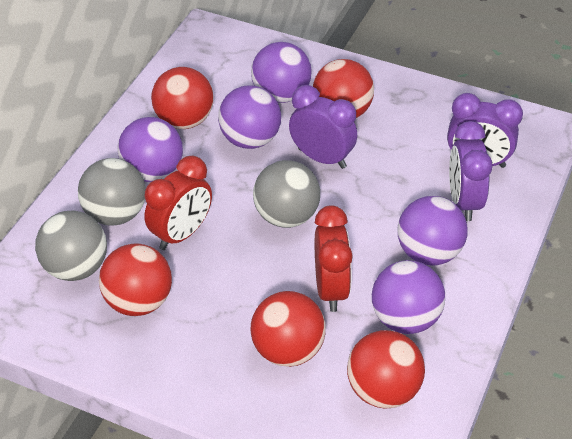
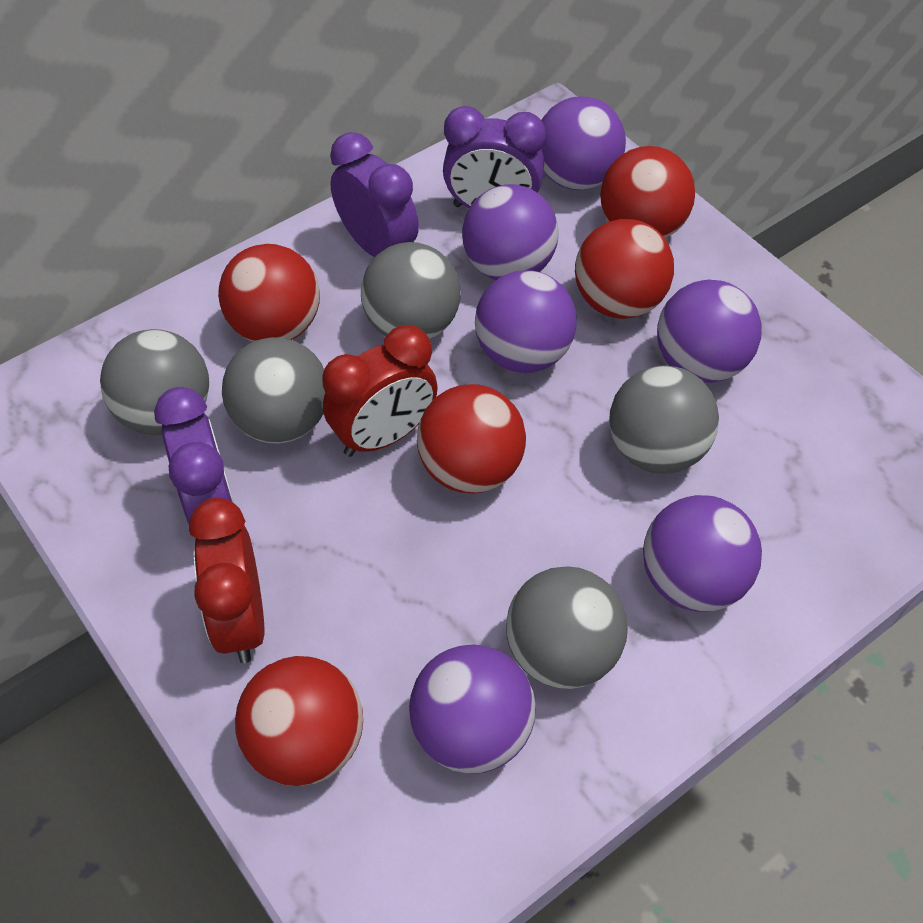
grey ball: 3 -> 5
purple ball: 5 -> 6

